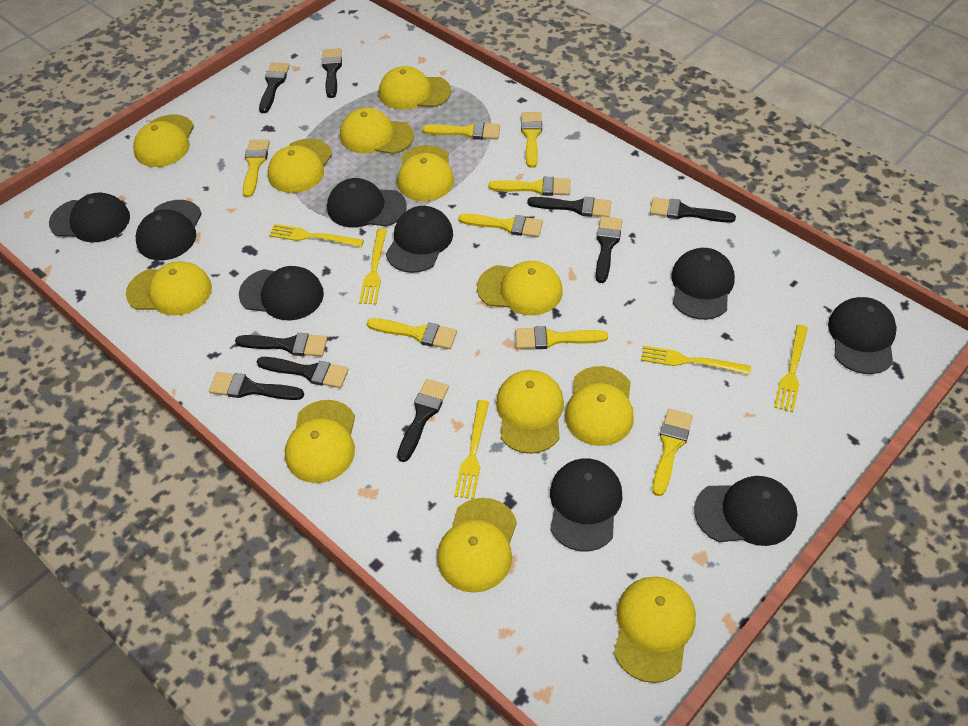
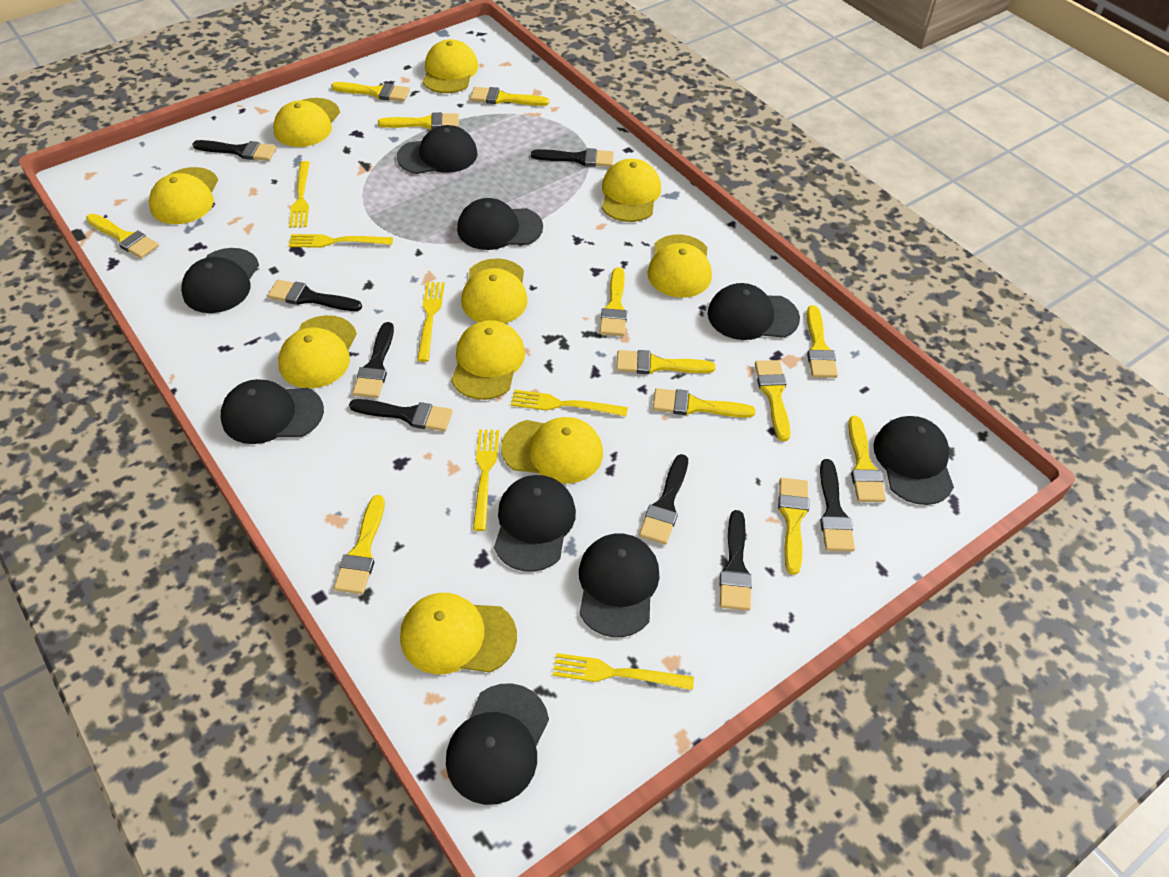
black brush: 9 -> 8
yellow brush: 8 -> 12
yellow cap: 12 -> 10
yellow fork: 5 -> 6

